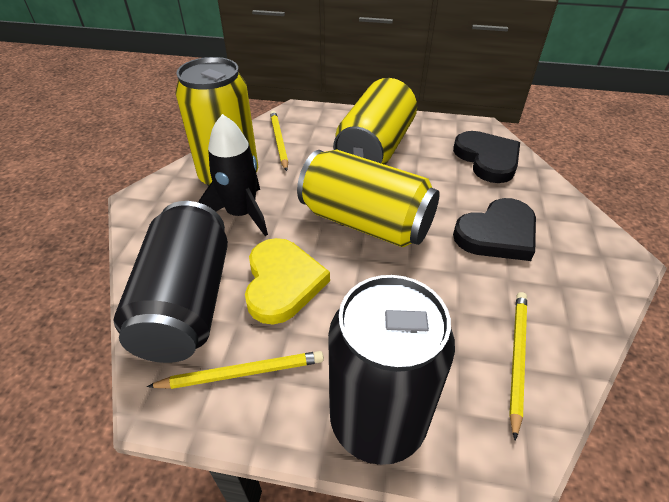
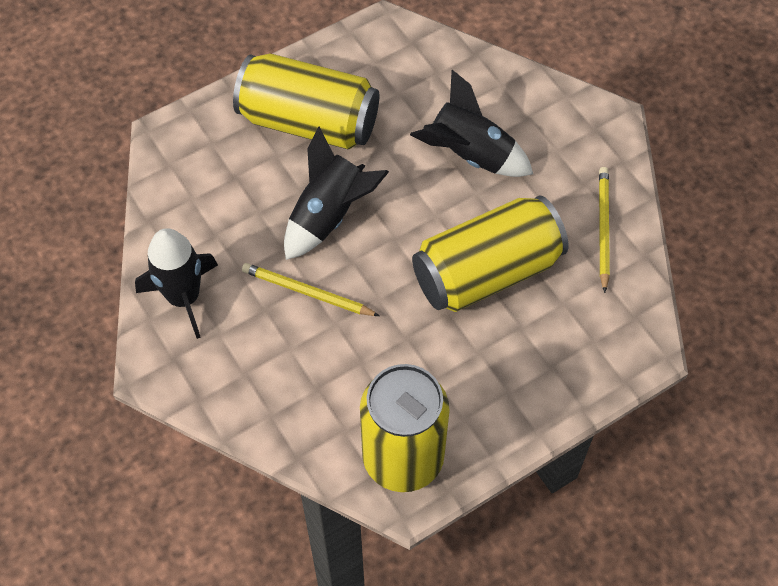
black can: 2 -> 0
black heart: 2 -> 0
black rocket: 1 -> 3
yellow heart: 1 -> 0
yellow pencil: 3 -> 2

